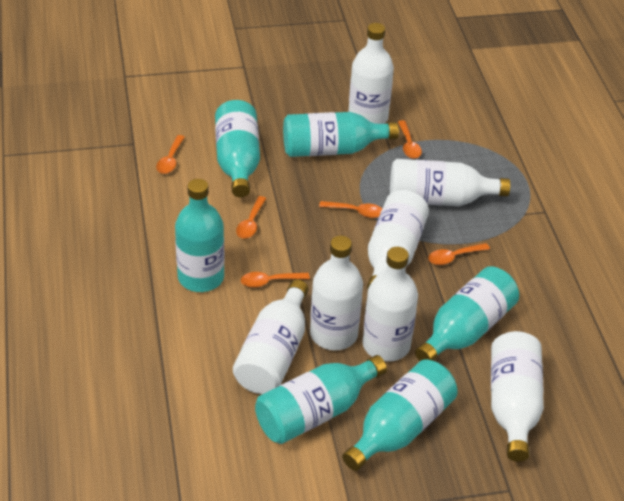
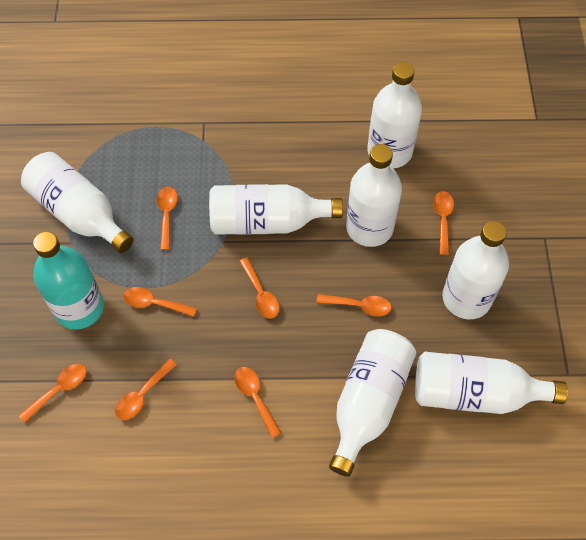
orange spoon: 6 -> 8
turquoise bottle: 6 -> 1

